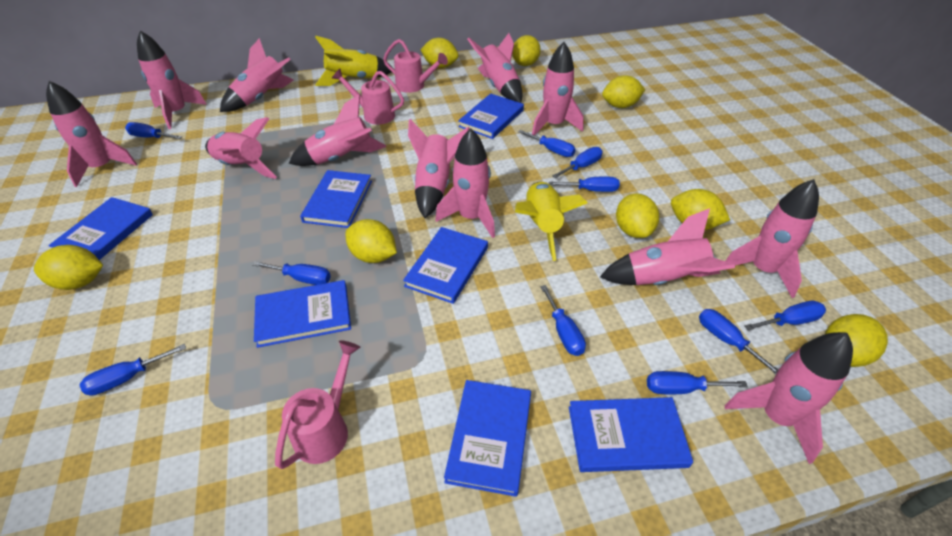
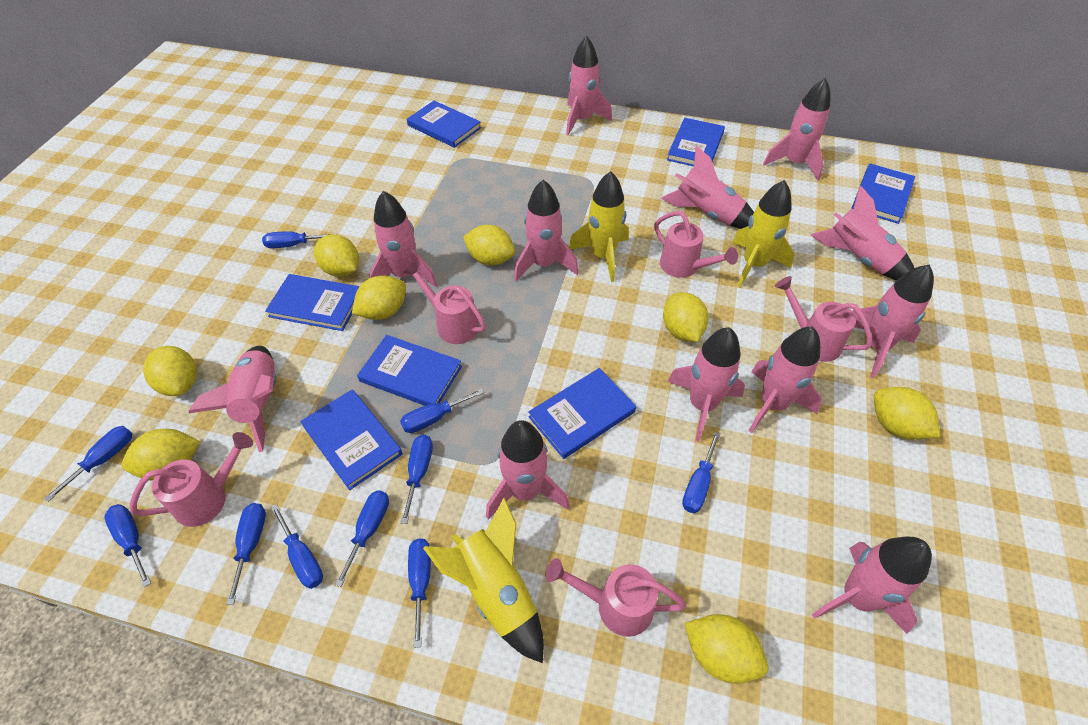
pink watering can: 3 -> 5
yellow rocket: 2 -> 3

